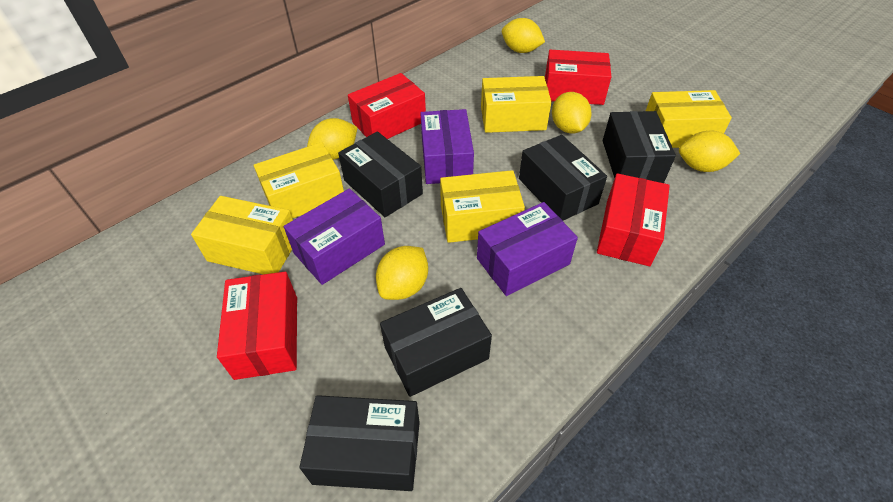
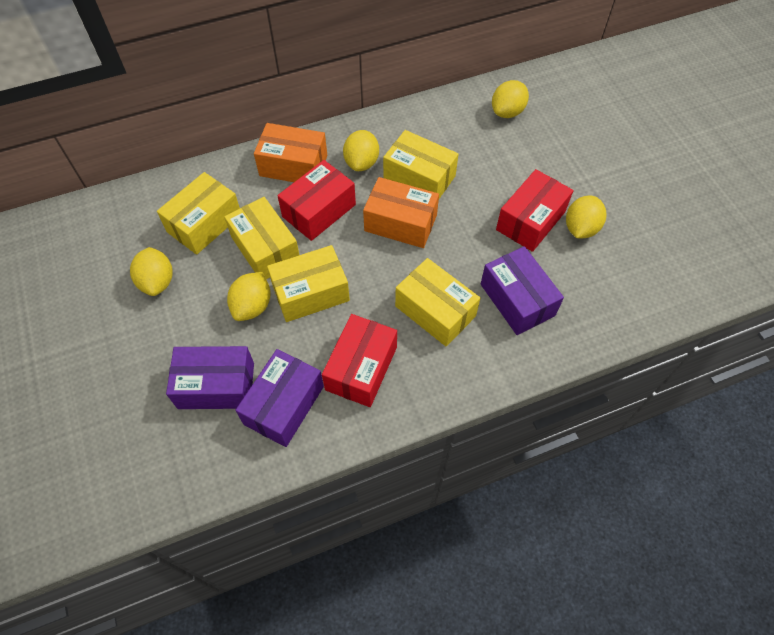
black box: 5 -> 0
orange box: 0 -> 2
red box: 4 -> 3

